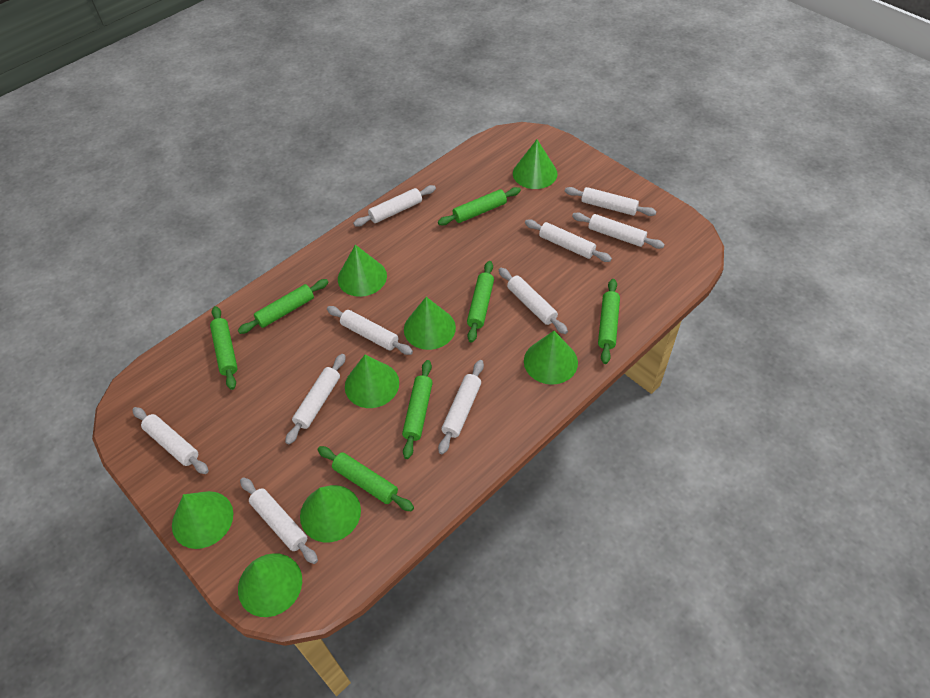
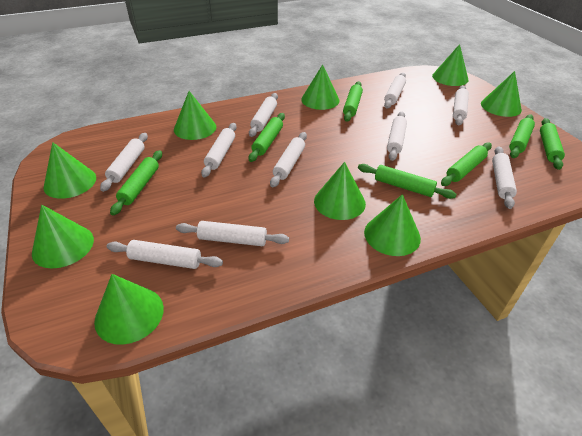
green cone: 8 -> 9

